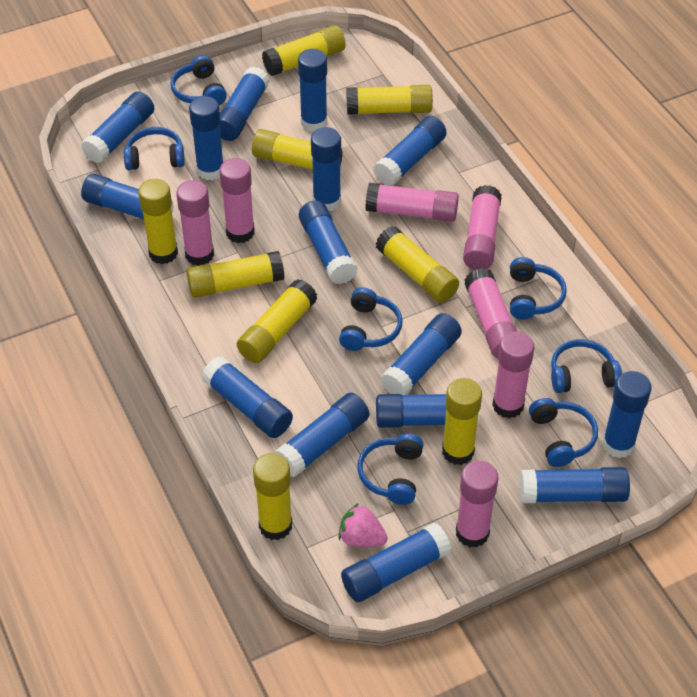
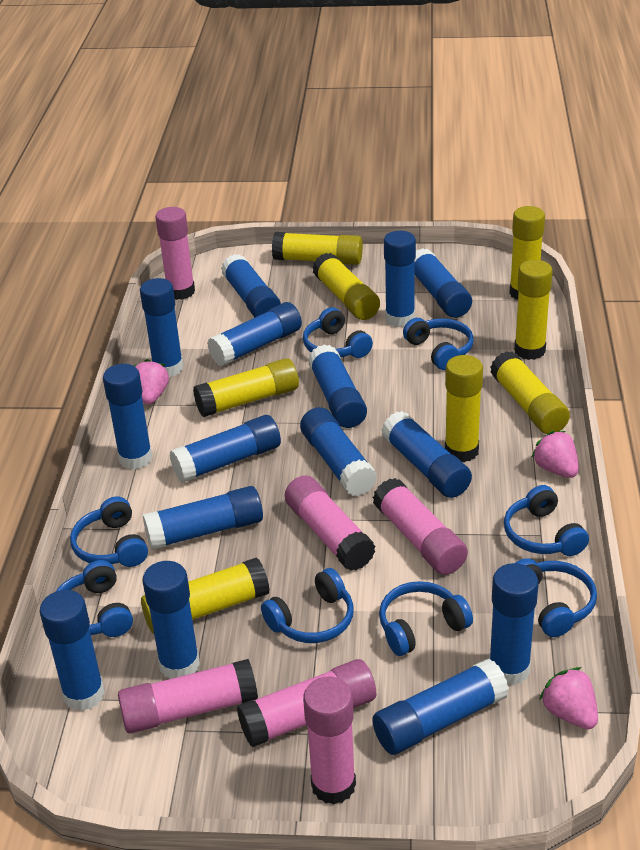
blue headphones: 7 -> 8
pink glue stick: 7 -> 6
pink strawberry: 1 -> 3
yellow glue stick: 9 -> 8

